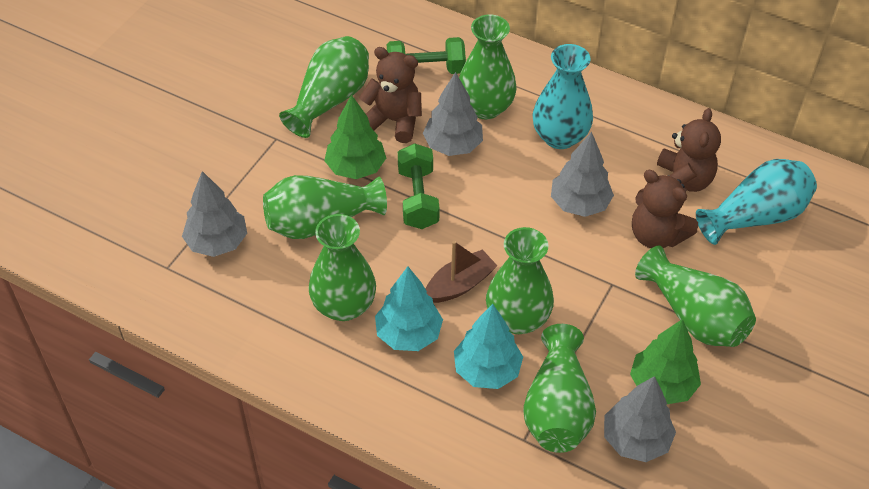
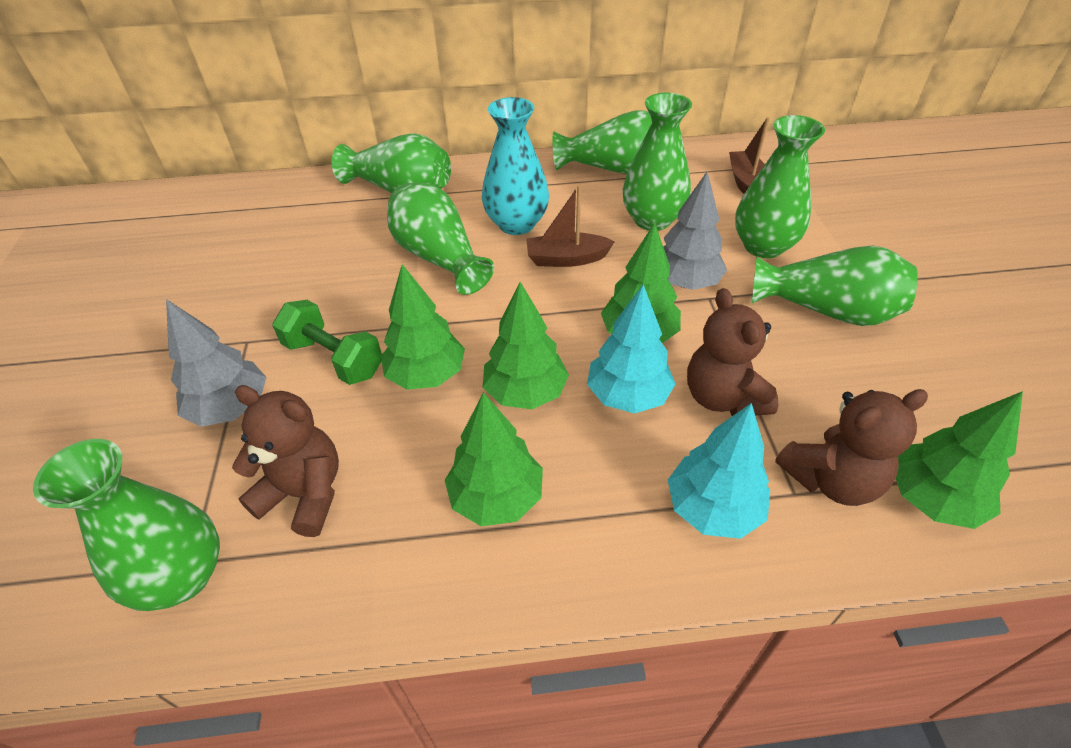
brown boat: 1 -> 2
green dumbbell: 2 -> 1
green tree: 2 -> 5
grey tree: 4 -> 2
turquoise vase: 2 -> 1

